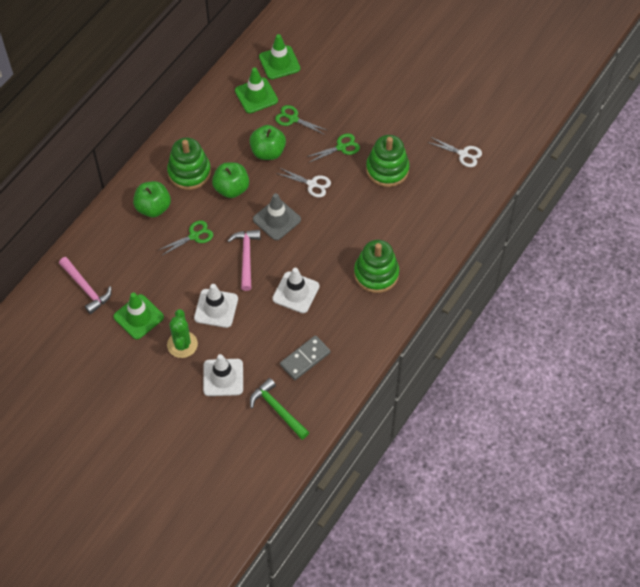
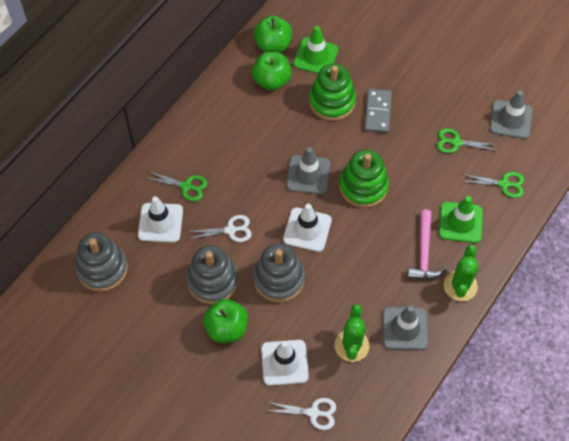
green cactus: 1 -> 2
green hammer: 1 -> 0
green stacking toy: 3 -> 2
green traffic cone: 3 -> 2
grey stacking toy: 0 -> 3
grey traffic cone: 1 -> 3
pink hammer: 2 -> 1

